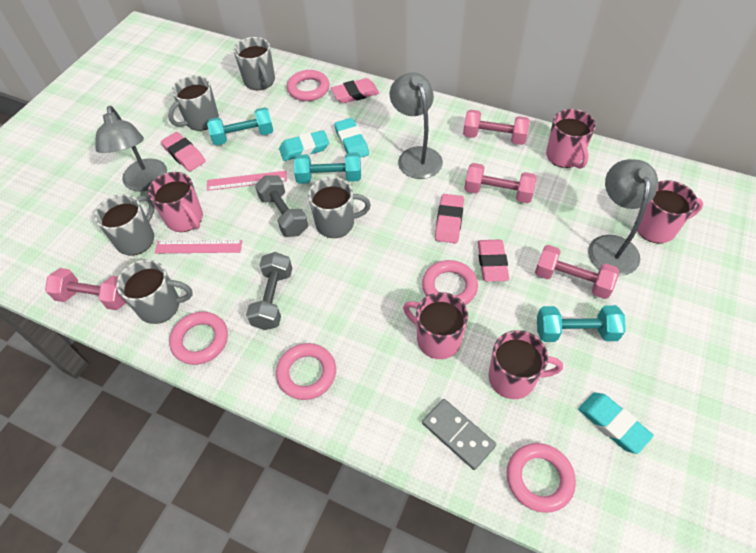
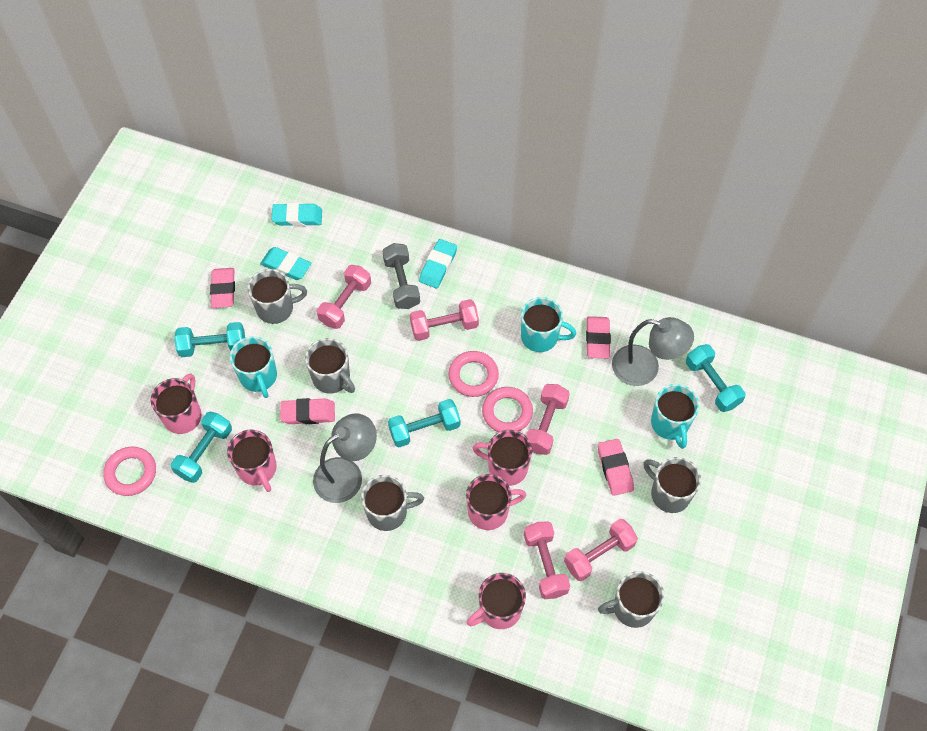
grey domino: 1 -> 0
grey dumbbell: 2 -> 1
grey lamp: 3 -> 2
pink dumbbell: 4 -> 5
pink ring: 5 -> 3
pink ruler: 2 -> 0
turquoise dumbbell: 3 -> 4
turquoise mug: 0 -> 3

